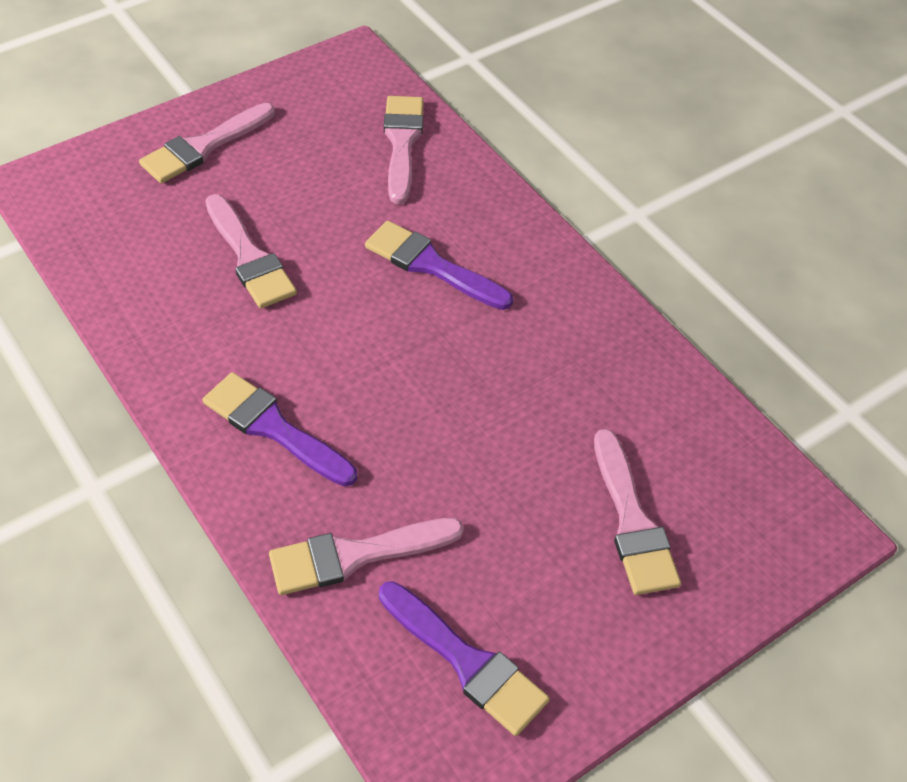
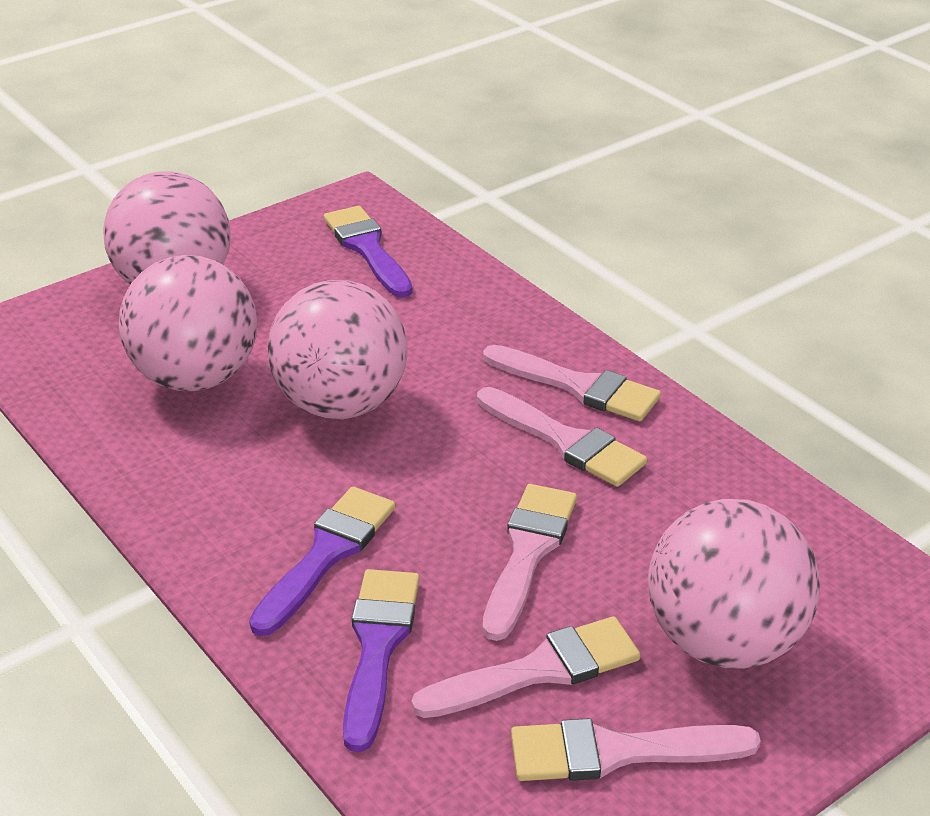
pink ball: 0 -> 4

